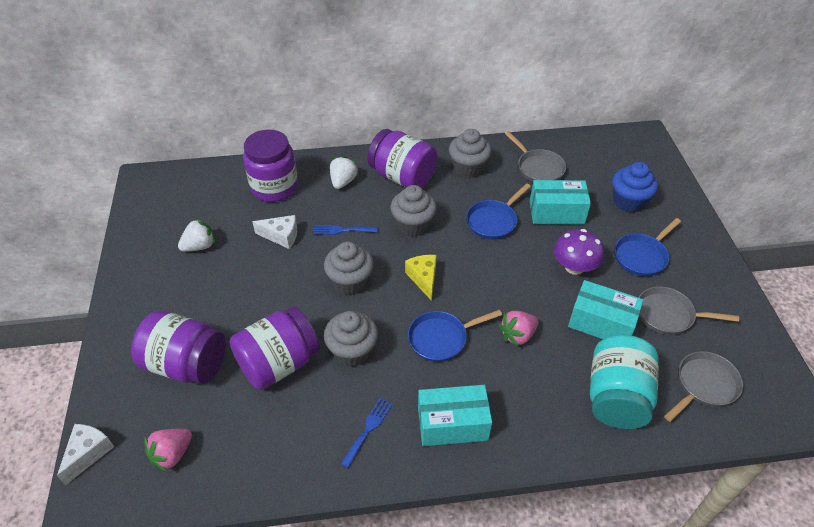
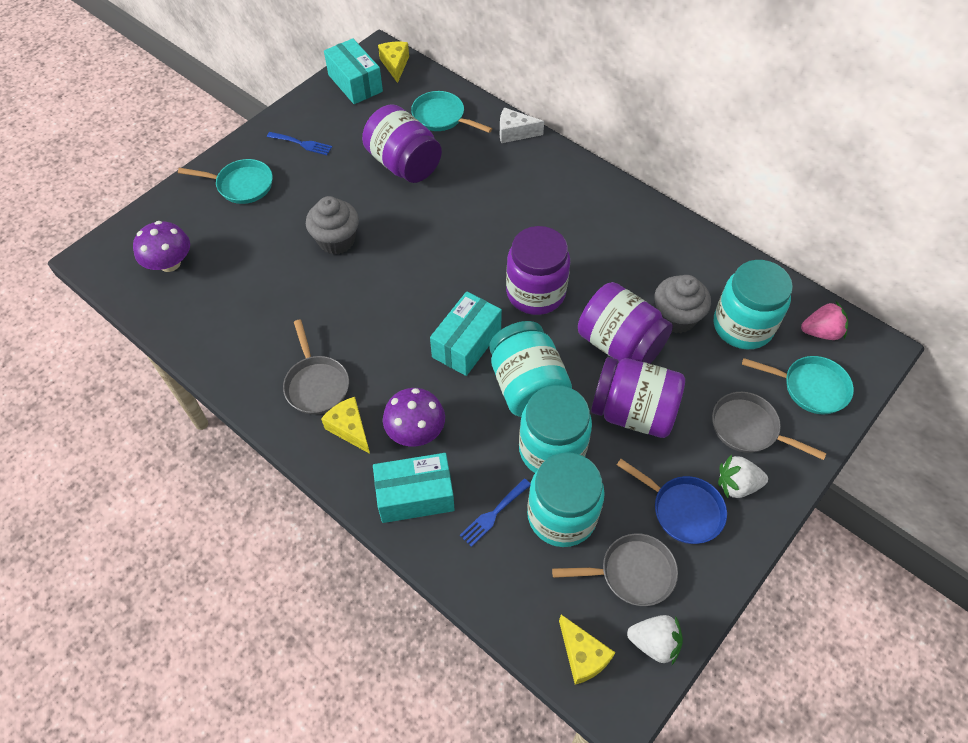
blue cupcake: 1 -> 0
blue pan: 3 -> 1
grey cupcake: 4 -> 2
pink strawberry: 2 -> 1
purple mushroom: 1 -> 2
turquoise jar: 1 -> 4
turquoise pan: 0 -> 3
white cheese: 2 -> 1
yellow cheese: 1 -> 3

